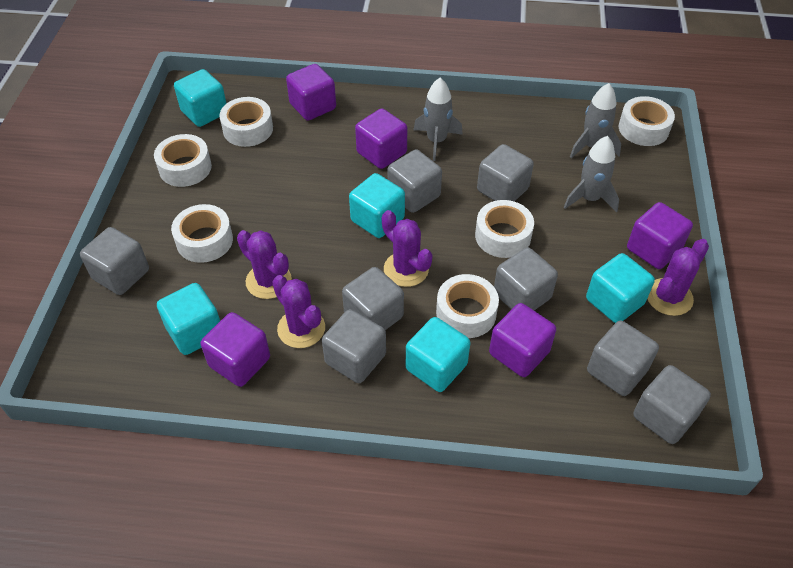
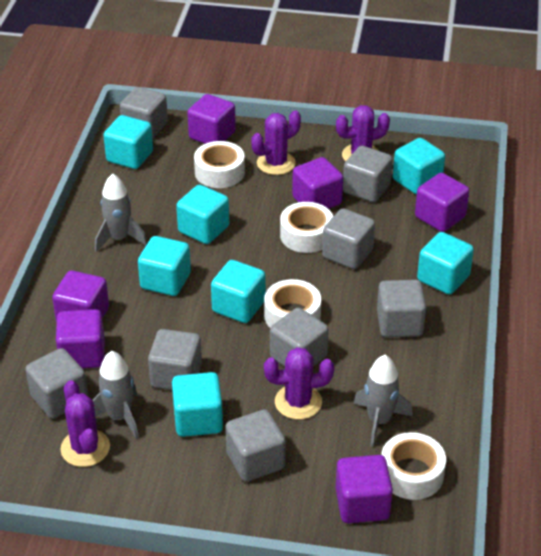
purple cube: 5 -> 6
turquoise cube: 5 -> 7
white tape: 6 -> 4

